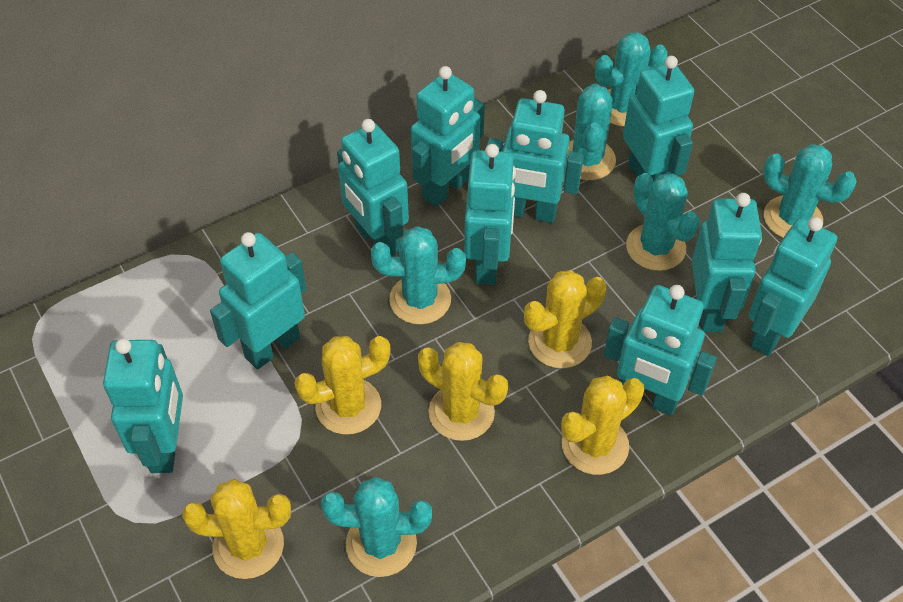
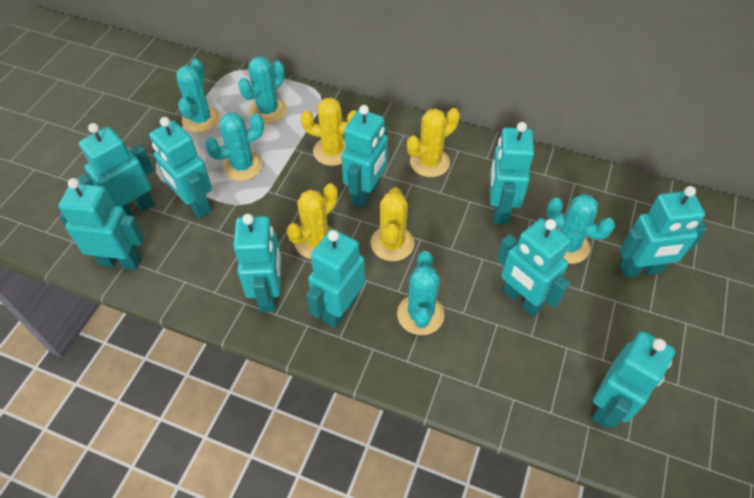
turquoise cactus: 6 -> 5
yellow cactus: 5 -> 4

